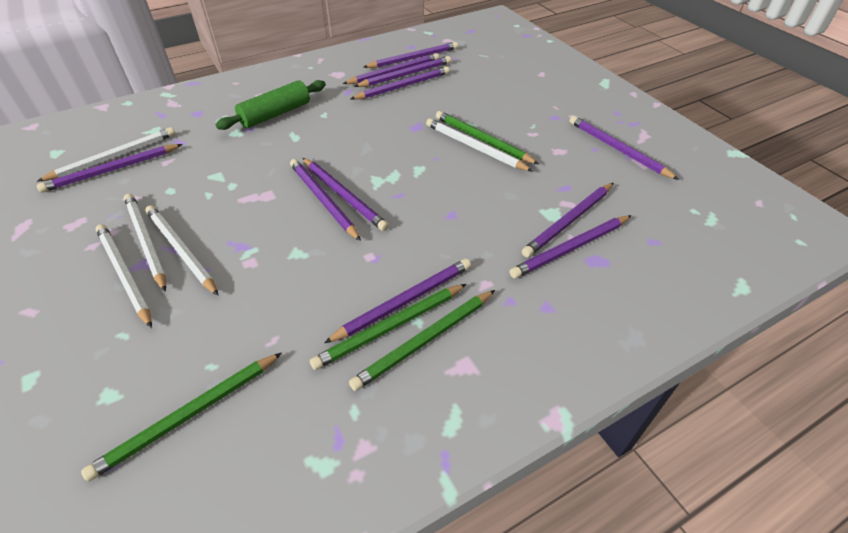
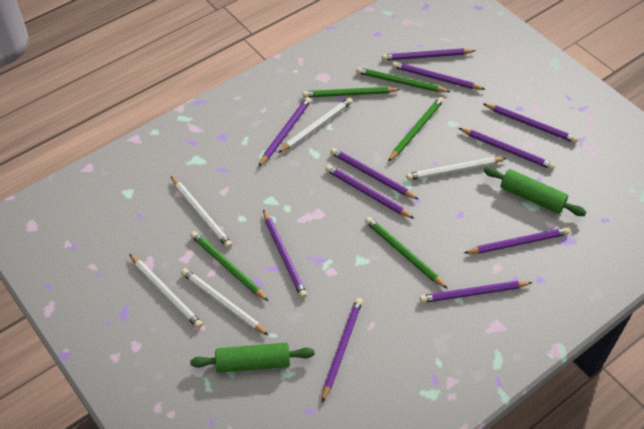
green pencil: 4 -> 5
green rolling pin: 1 -> 2

